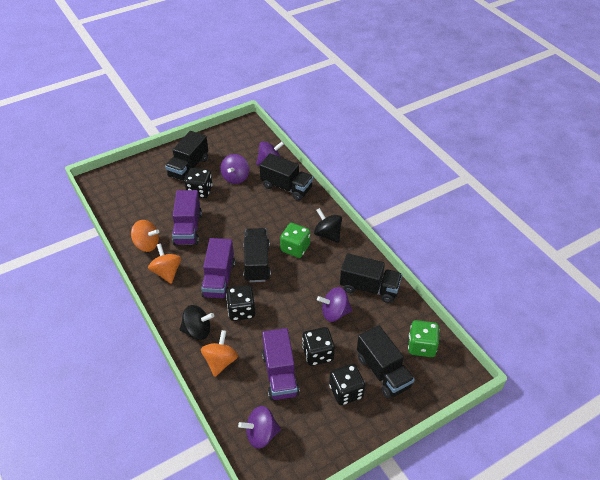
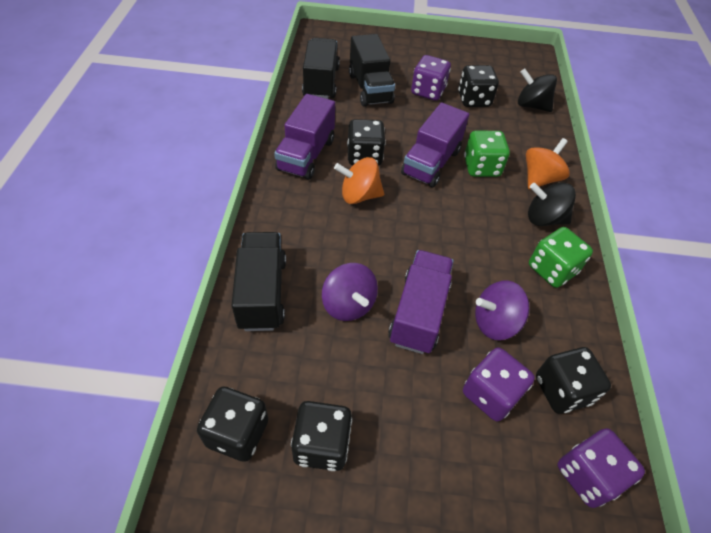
black dice: 4 -> 5
black truck: 5 -> 3
orange spinning top: 3 -> 2
purple dice: 0 -> 3
purple spinning top: 4 -> 2

